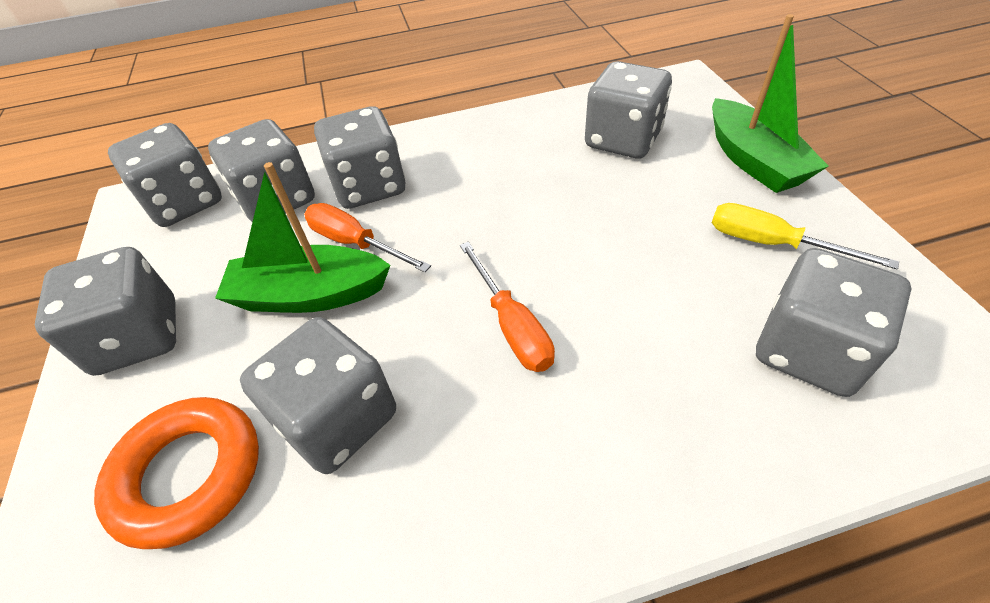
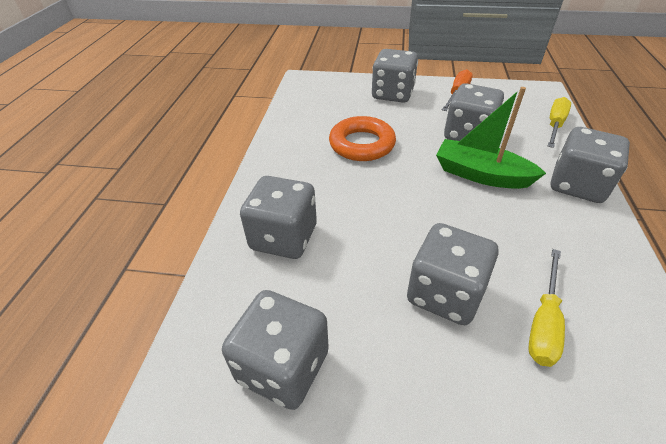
green boat: 2 -> 1
grey dice: 7 -> 6
orange screwdriver: 2 -> 1
yellow screwdriver: 1 -> 2

